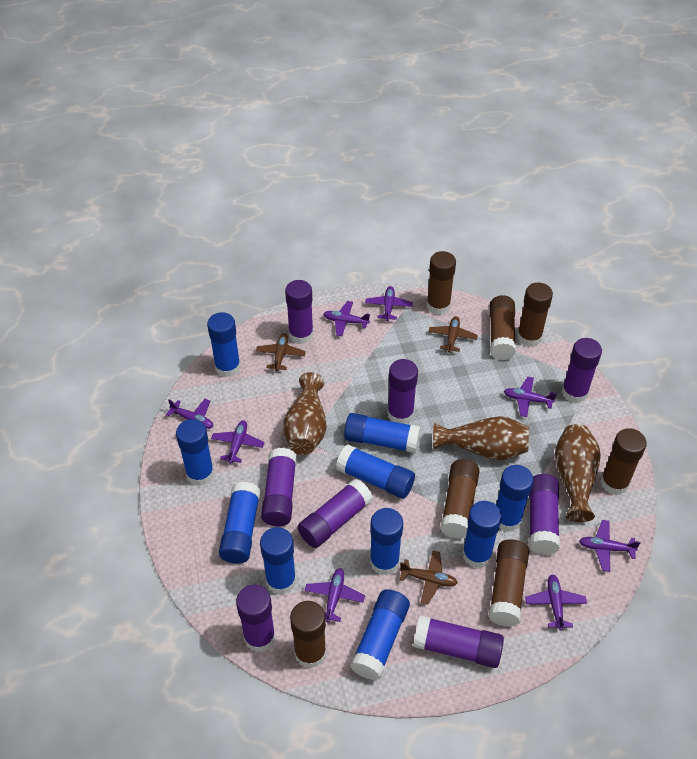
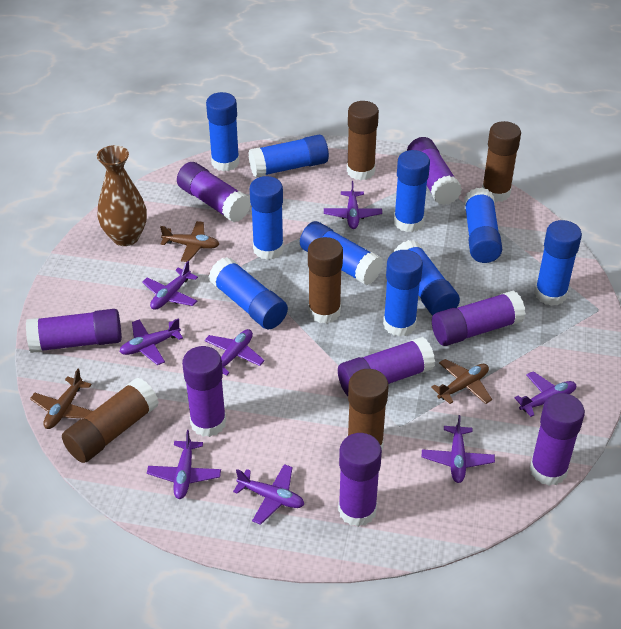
brown glue stick: 7 -> 5
brown vase: 3 -> 1

